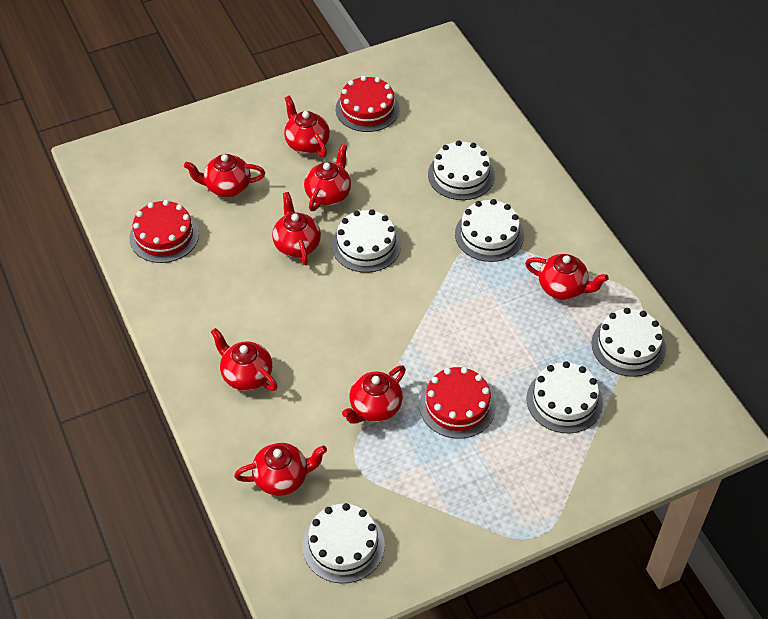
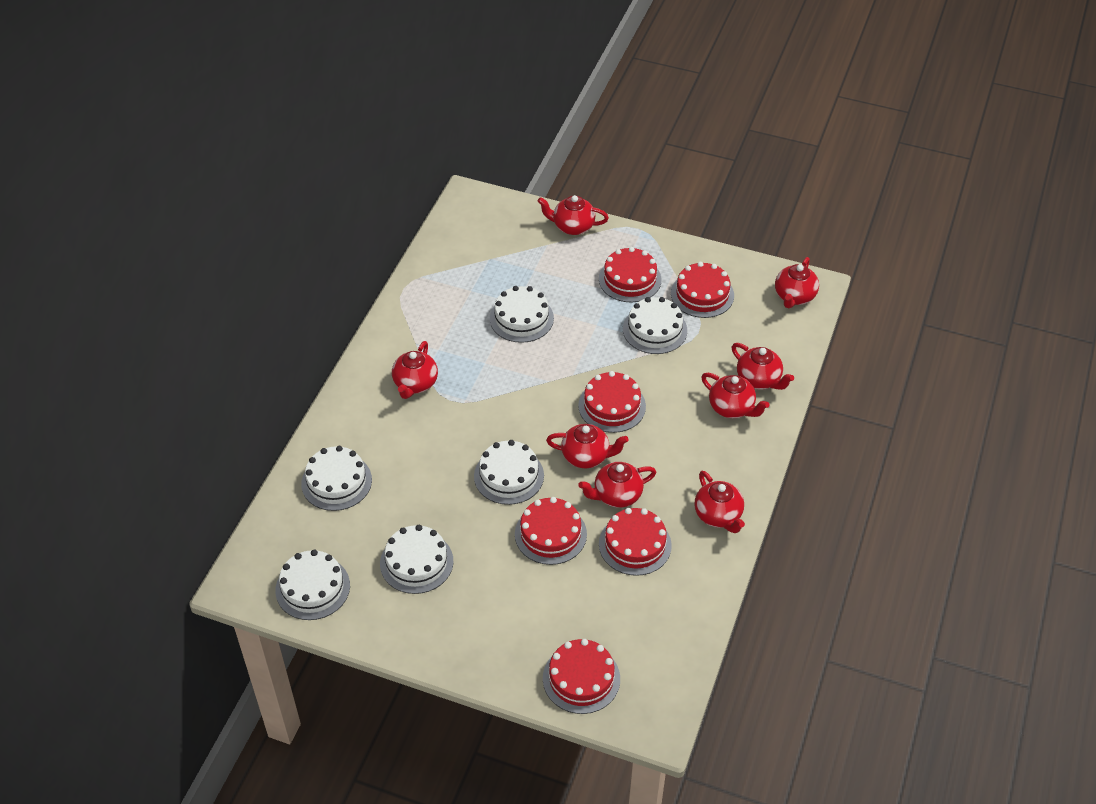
red cake: 3 -> 6

